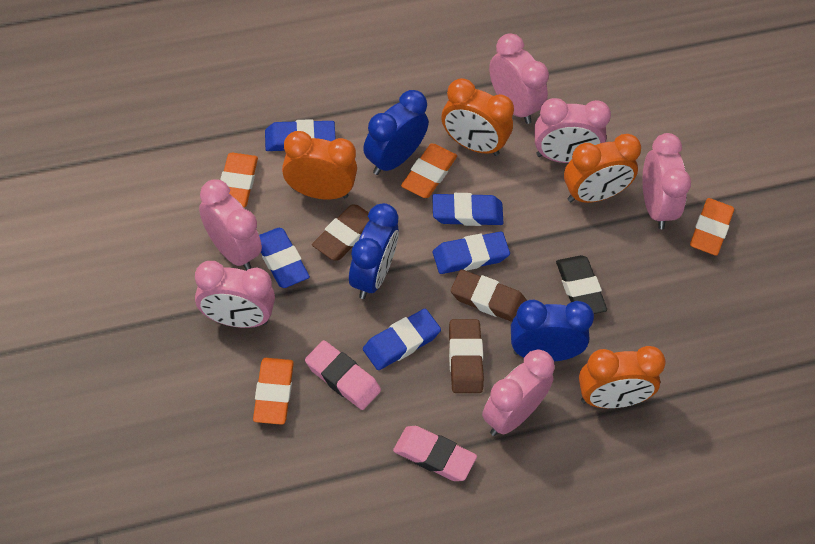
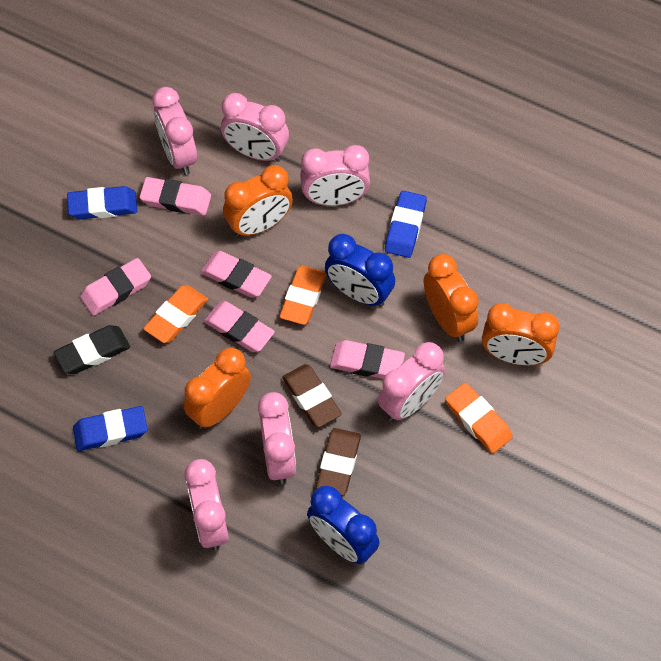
blue clock: 3 -> 2
blue eraser: 5 -> 3
brown eraser: 3 -> 2
orange eraser: 4 -> 3
pink eraser: 2 -> 5

